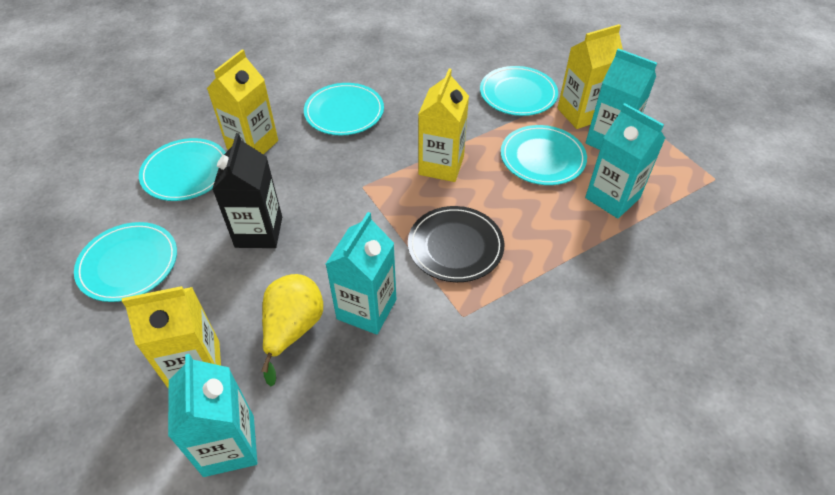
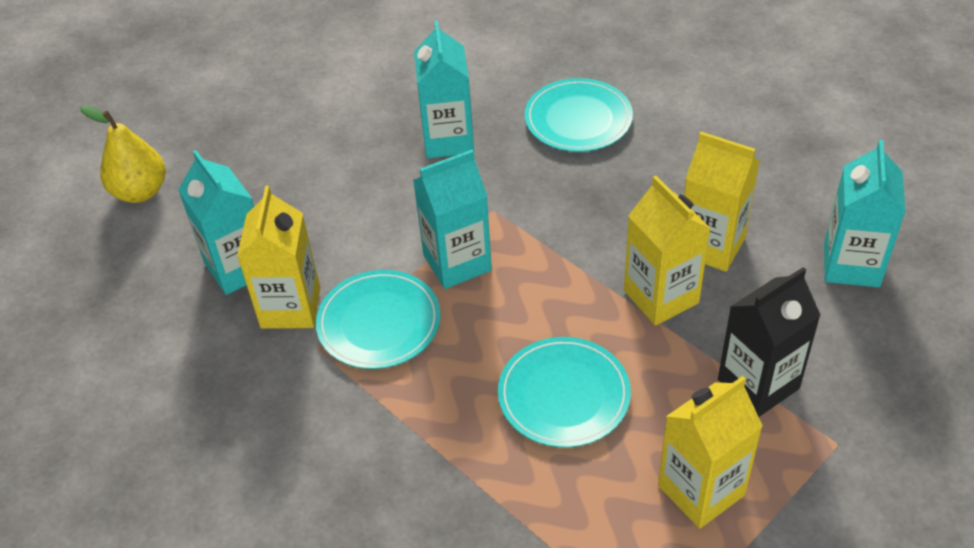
black plate: 1 -> 0
turquoise plate: 5 -> 3

